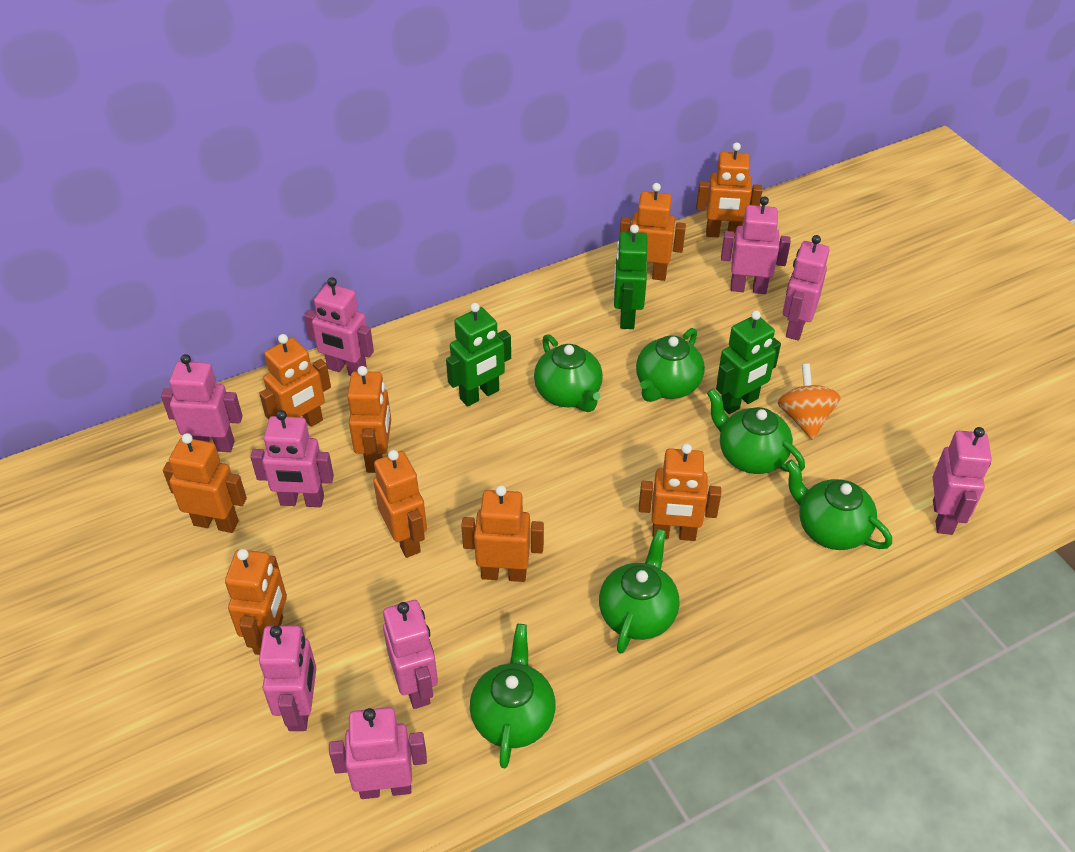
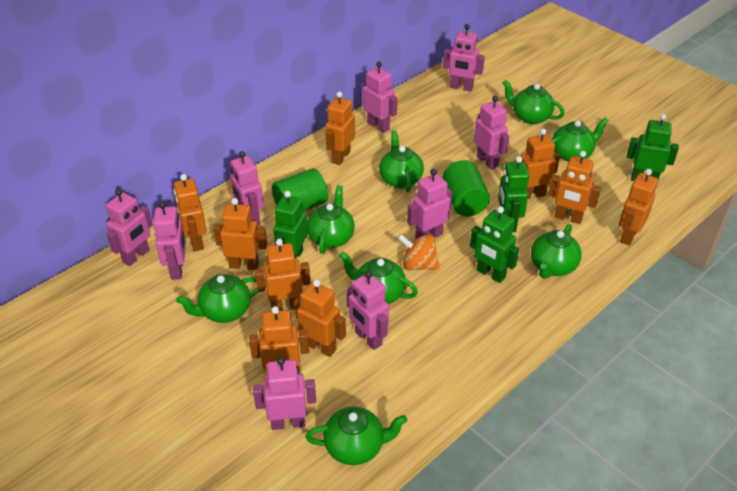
green cylinder: 0 -> 2
green robot: 3 -> 4
green teapot: 6 -> 8

